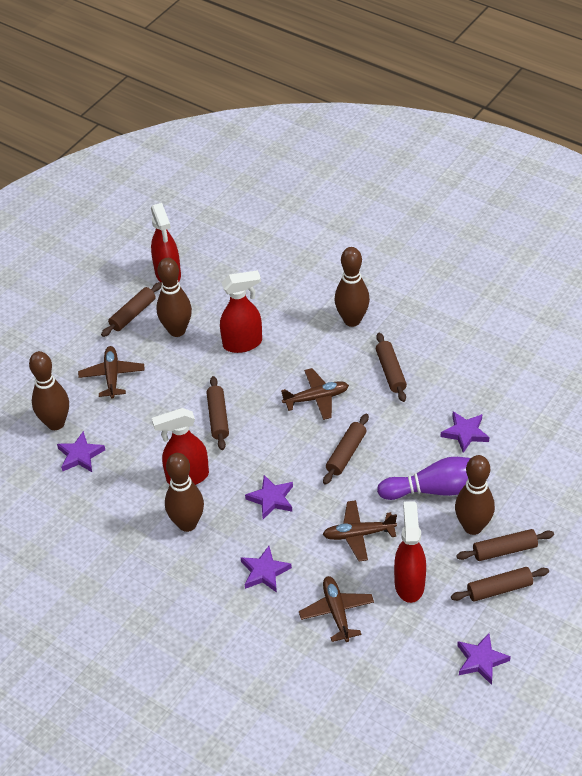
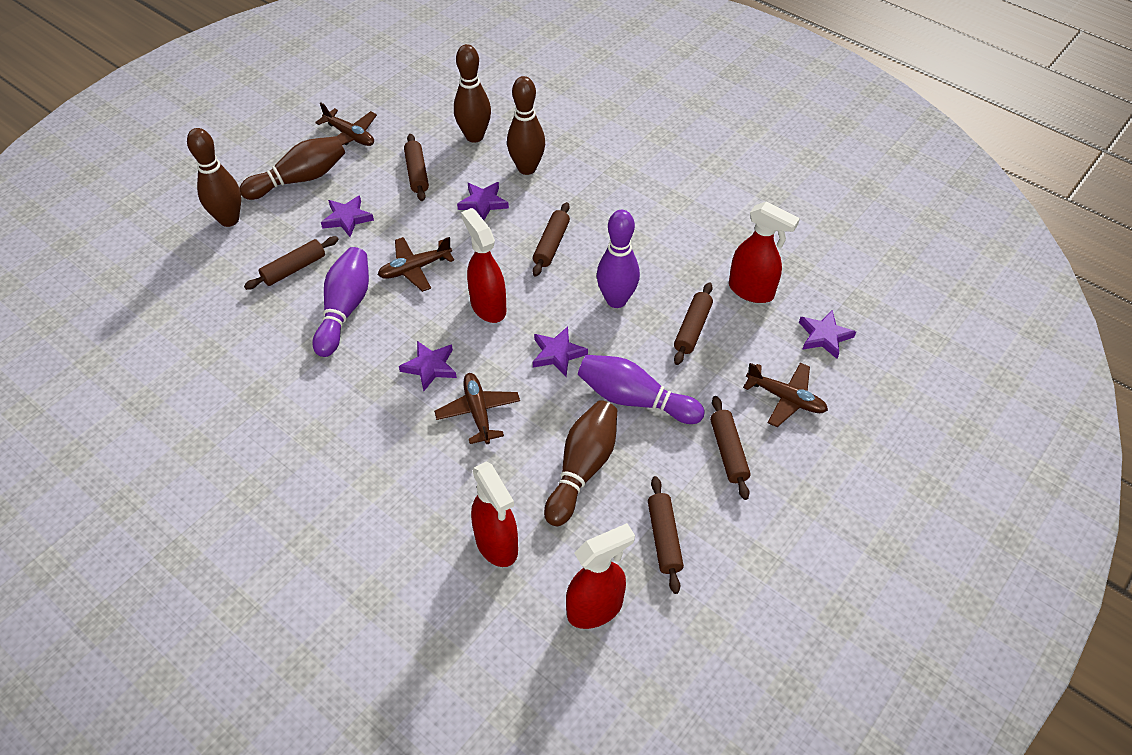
purple bowling pin: 1 -> 3

